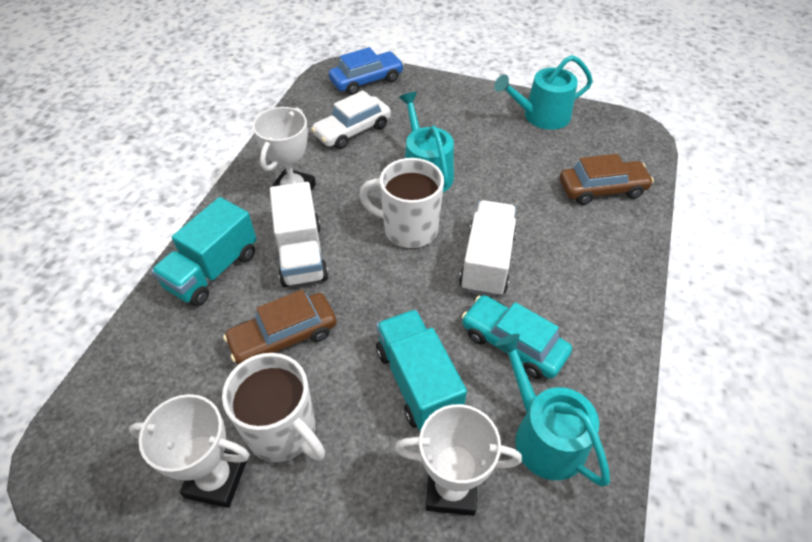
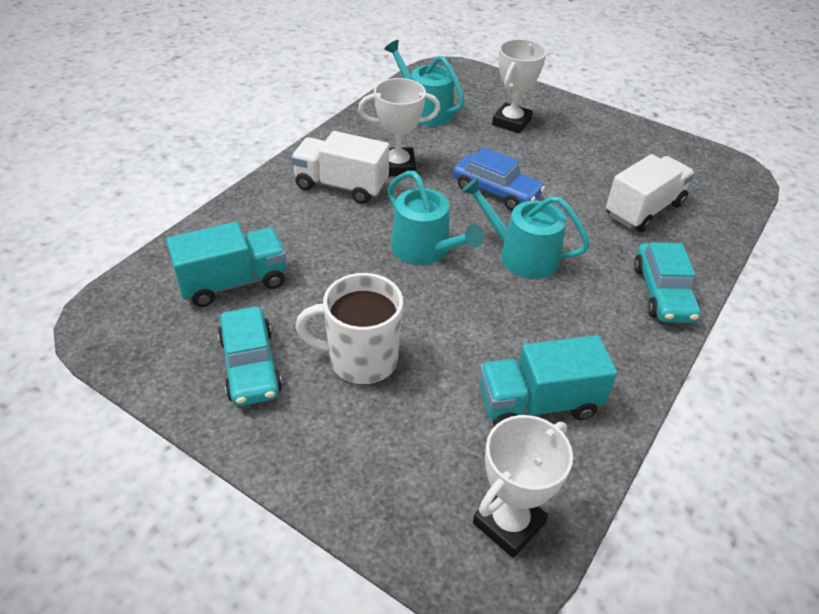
brown car: 2 -> 0
turquoise car: 1 -> 2
white car: 1 -> 0
white mug: 2 -> 1

